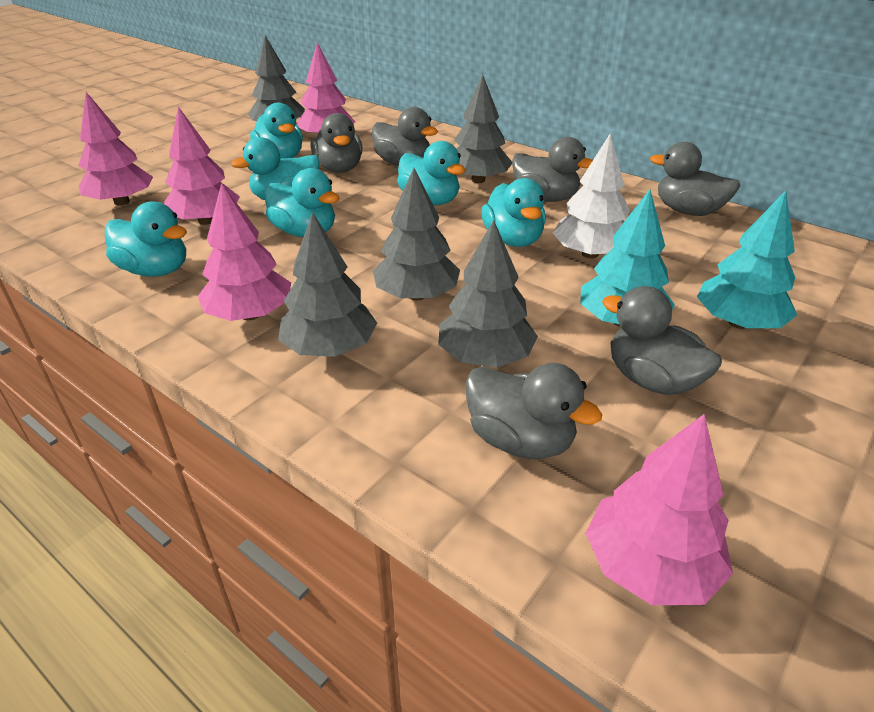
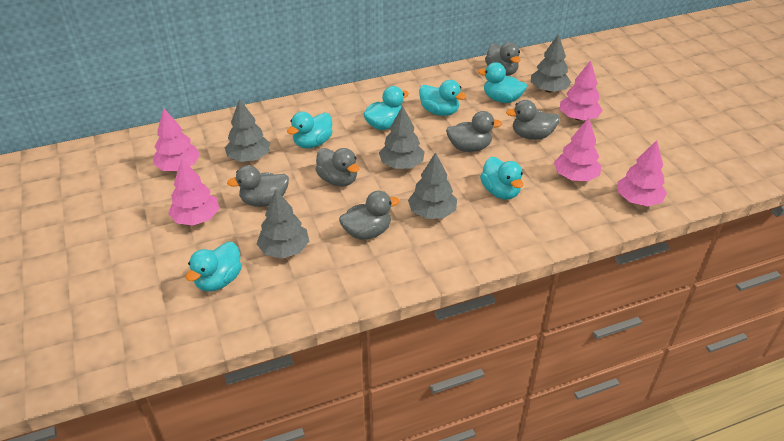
turquoise tree: 2 -> 0
white tree: 1 -> 0

